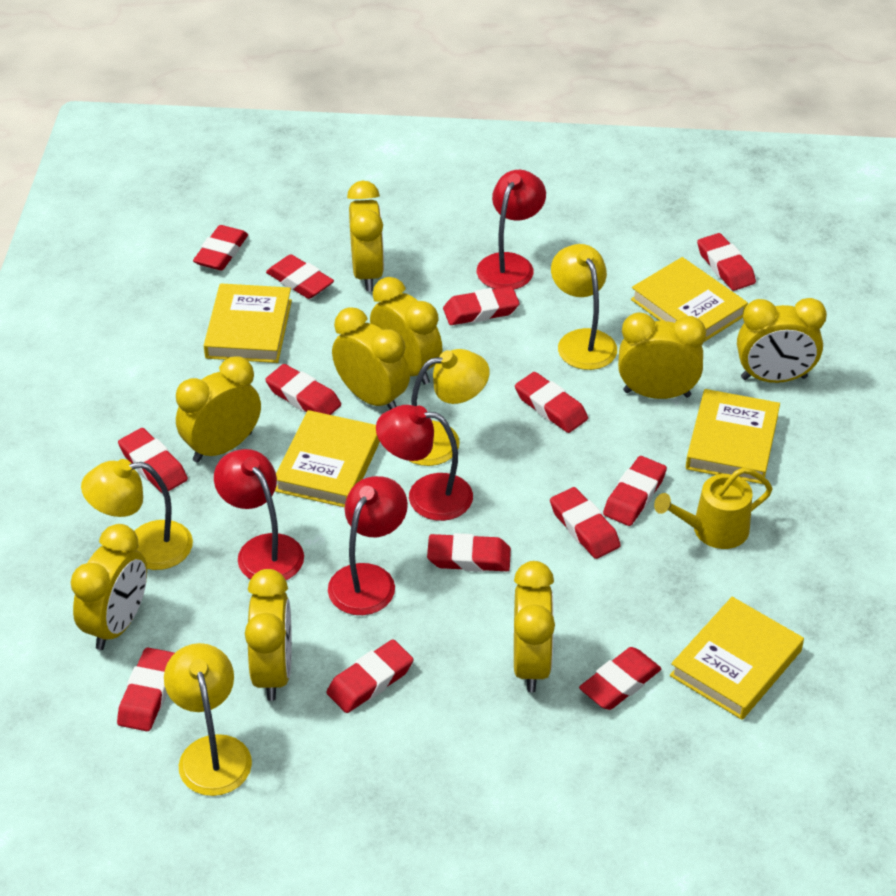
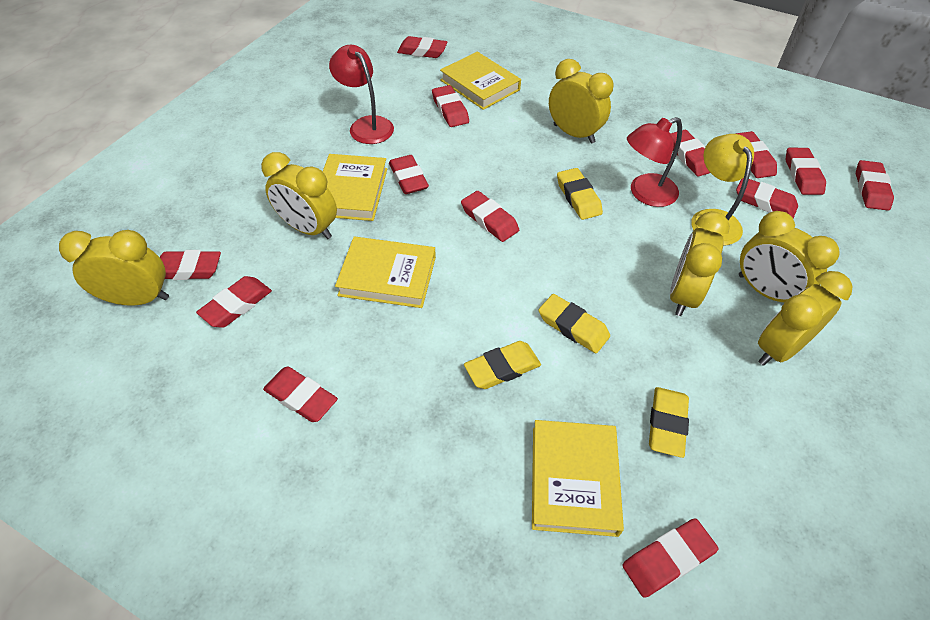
red lamp: 4 -> 2
yellow book: 5 -> 4
yellow clock: 9 -> 6
yellow eraser: 0 -> 4
yellow lamp: 4 -> 1
yellow watering can: 1 -> 0

